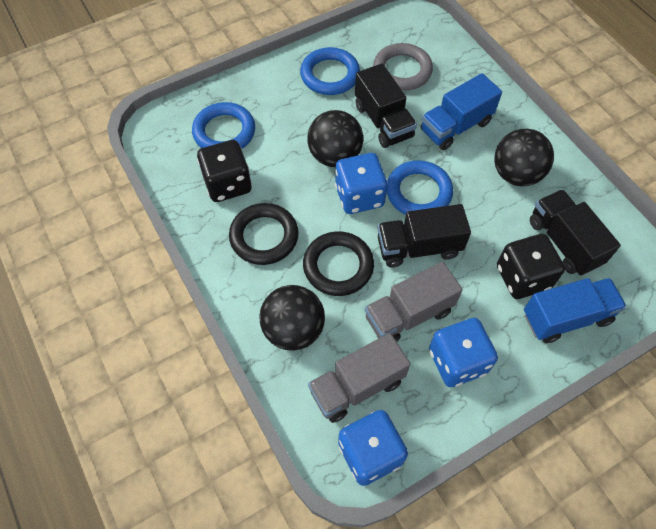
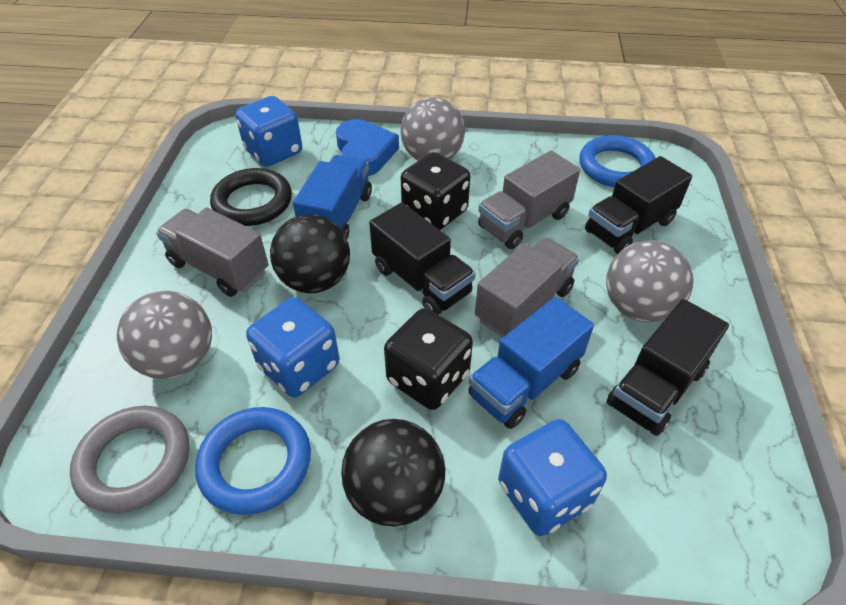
black ball: 3 -> 2
black ring: 2 -> 1
blue heart: 0 -> 1
blue ring: 3 -> 2
grey ball: 0 -> 3
grey truck: 2 -> 3

